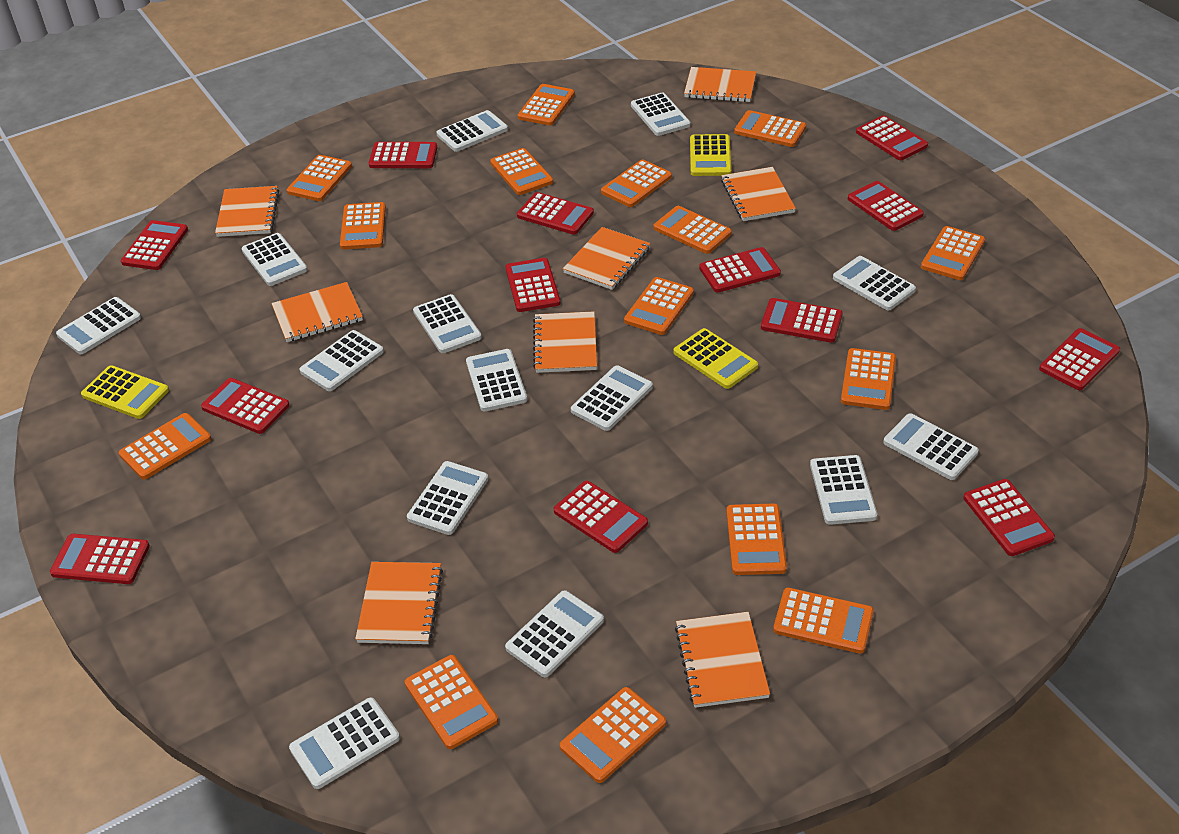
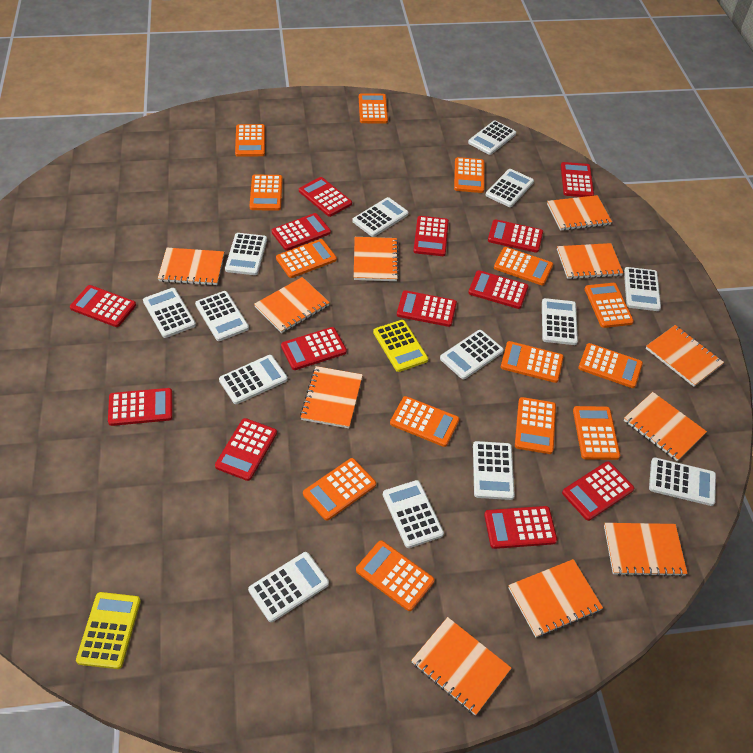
orange calculator: 15 -> 14
orange notebook: 8 -> 11
yellow calculator: 3 -> 2

